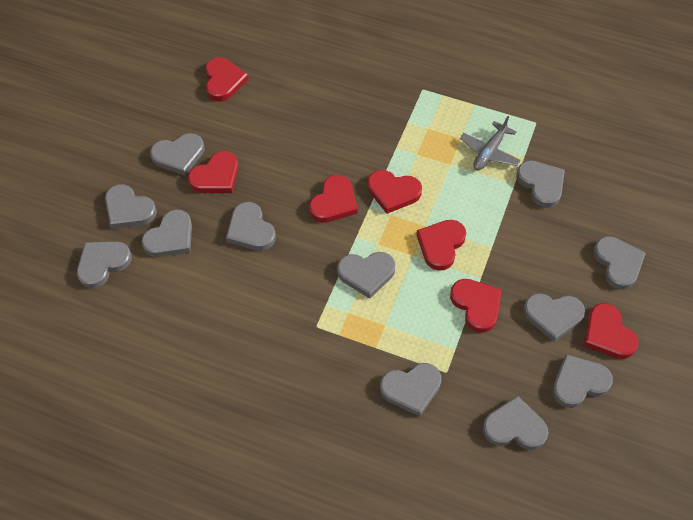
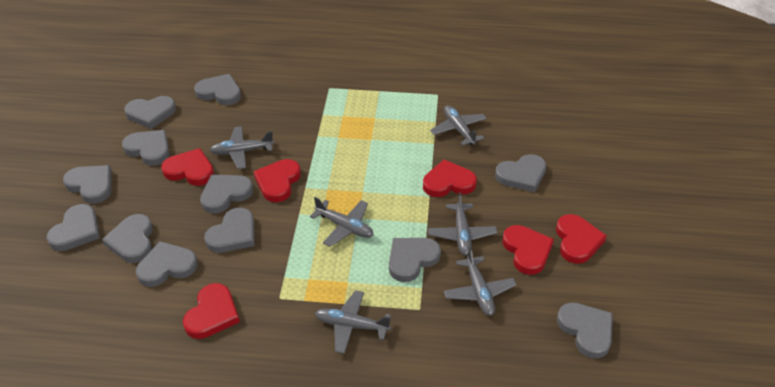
grey plane: 1 -> 6
red heart: 7 -> 6

